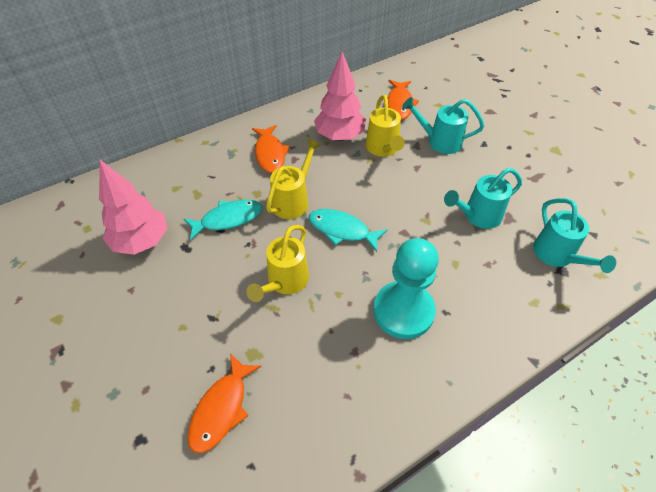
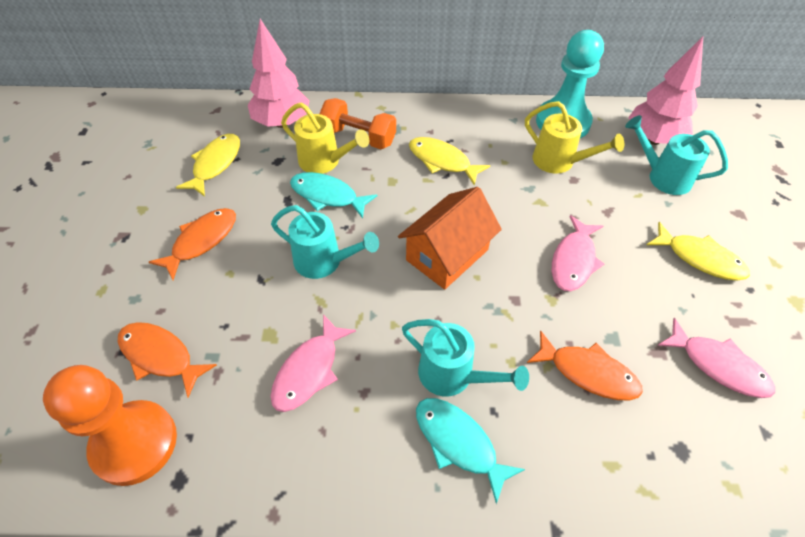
orange dumbbell: 0 -> 1
orange house: 0 -> 1
orange pawn: 0 -> 1
pink fish: 0 -> 3
yellow fish: 0 -> 3
yellow watering can: 3 -> 2

